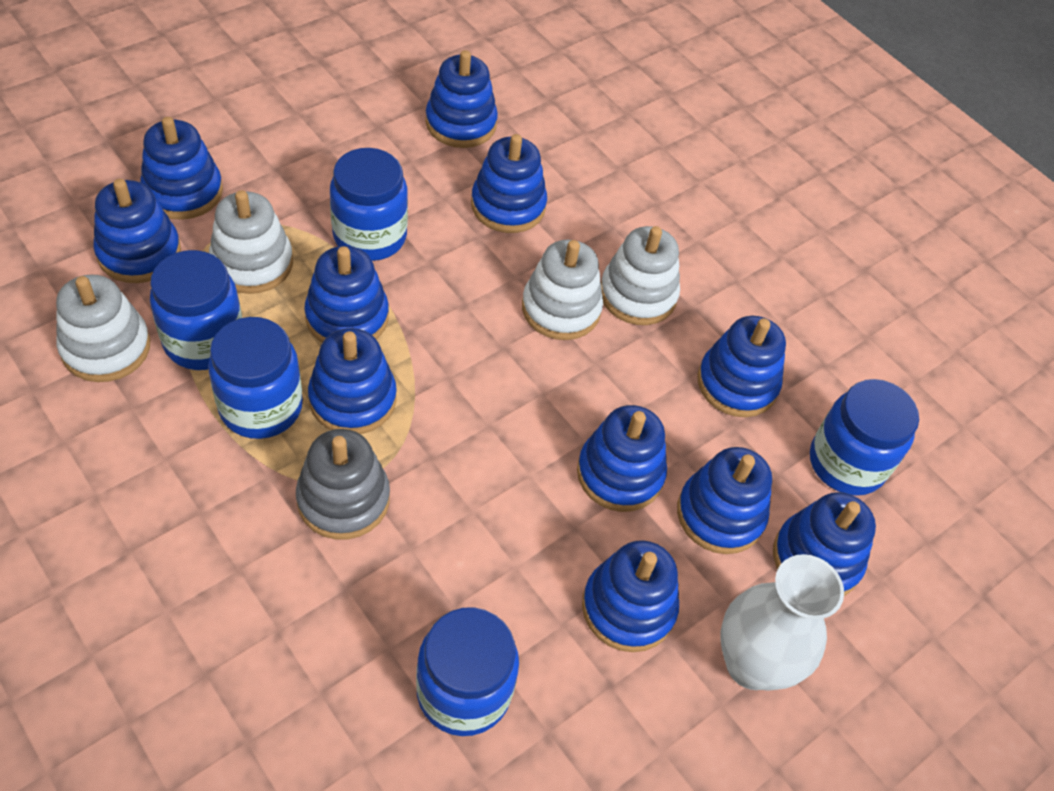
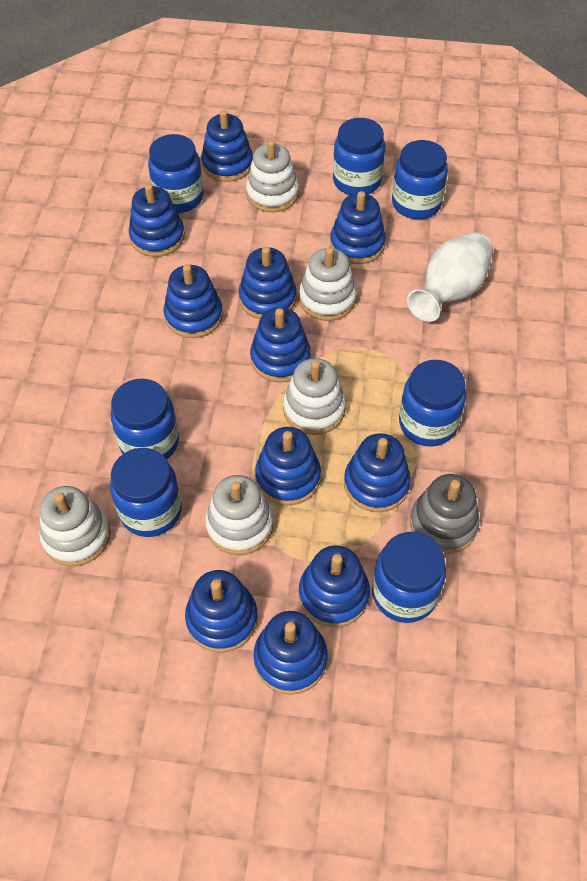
blue jar: 5 -> 7
white stacking toy: 4 -> 5

